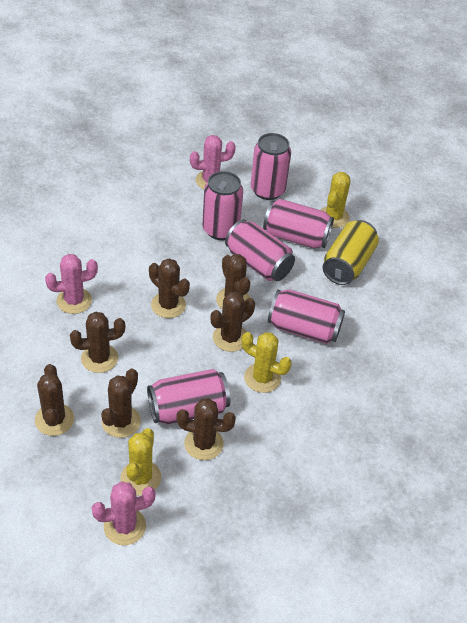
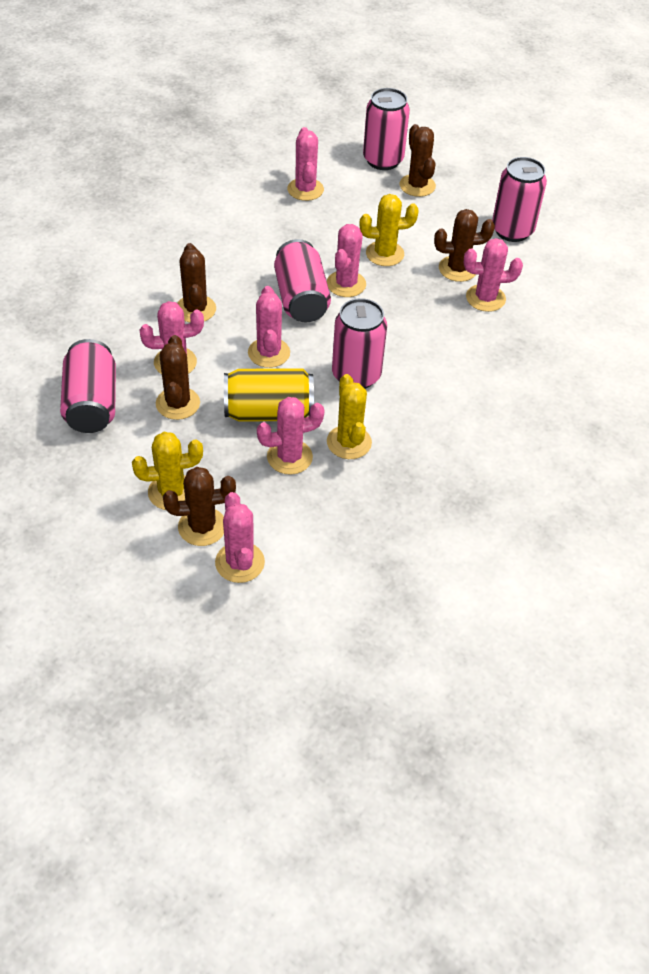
brown cactus: 7 -> 5
pink cactus: 3 -> 7
pink can: 6 -> 5

